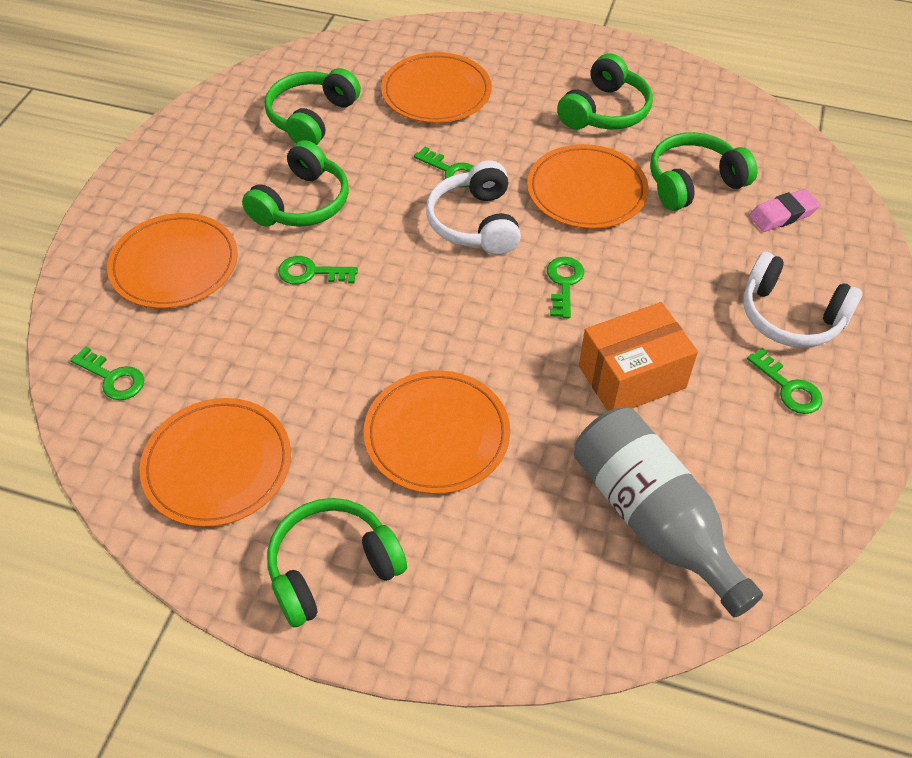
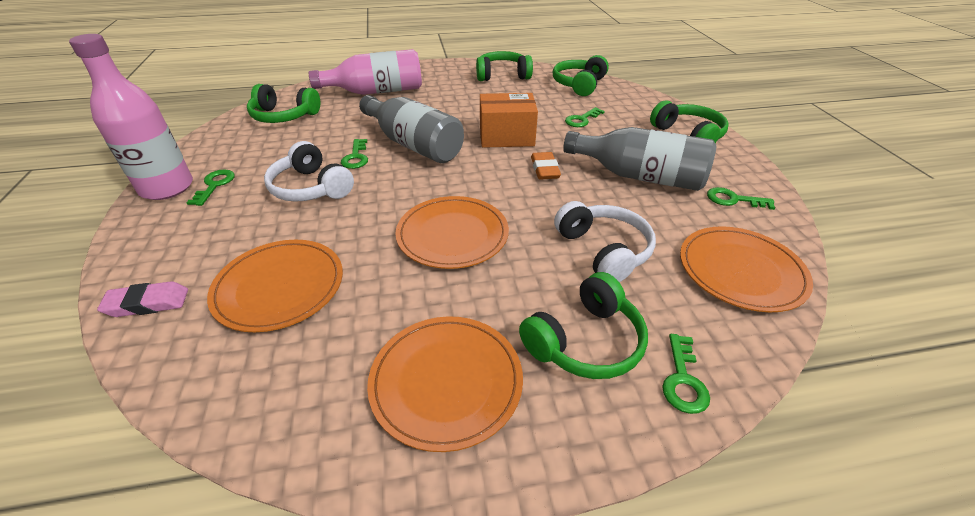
grey bottle: 1 -> 2
orange eraser: 0 -> 1
orange plate: 5 -> 4
pink bottle: 0 -> 2

